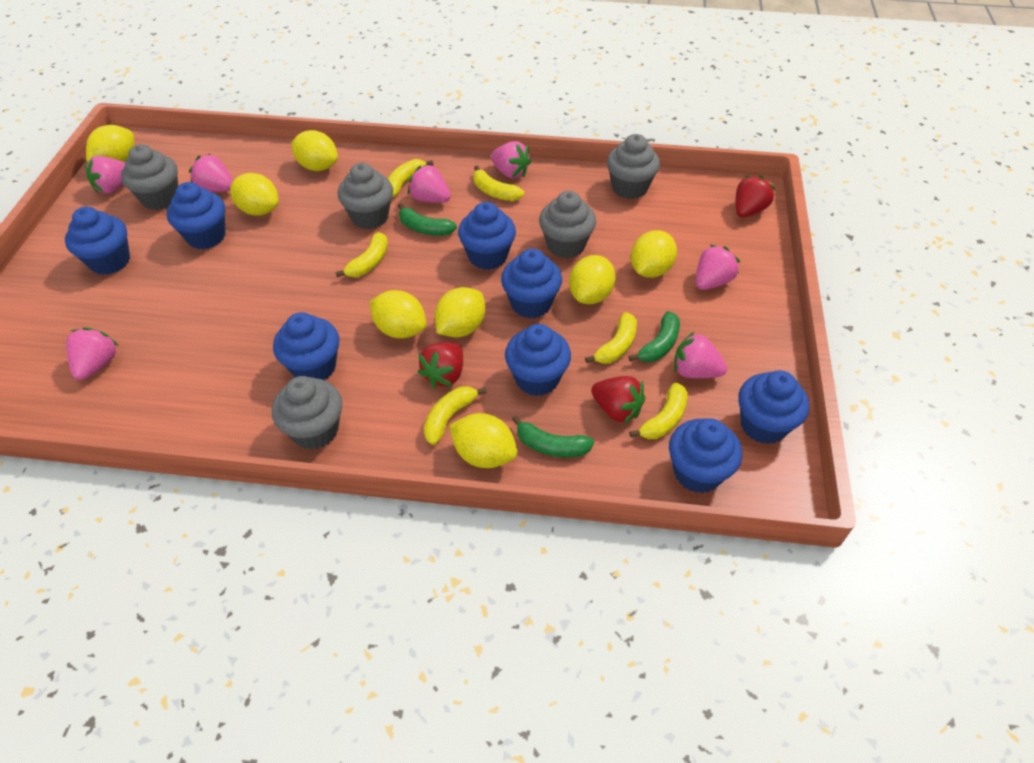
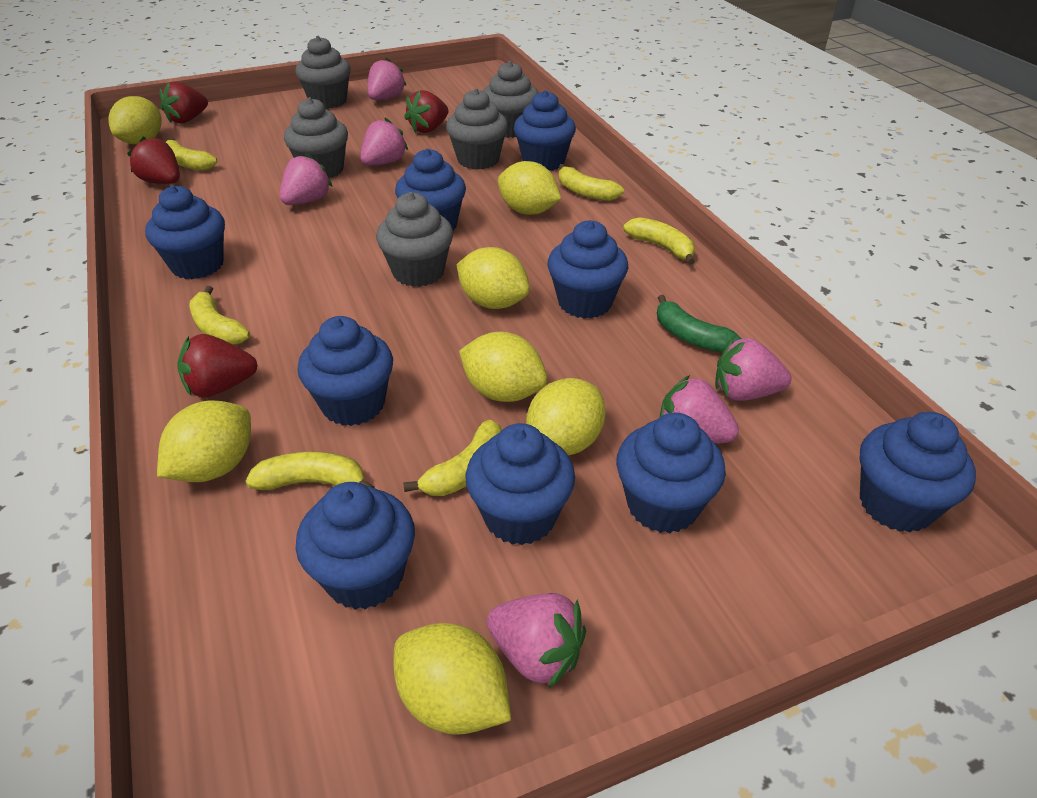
blue cupcake: 8 -> 9
green banana: 3 -> 1
pink strawberry: 7 -> 6
red strawberry: 3 -> 4
yellow lemon: 8 -> 7

